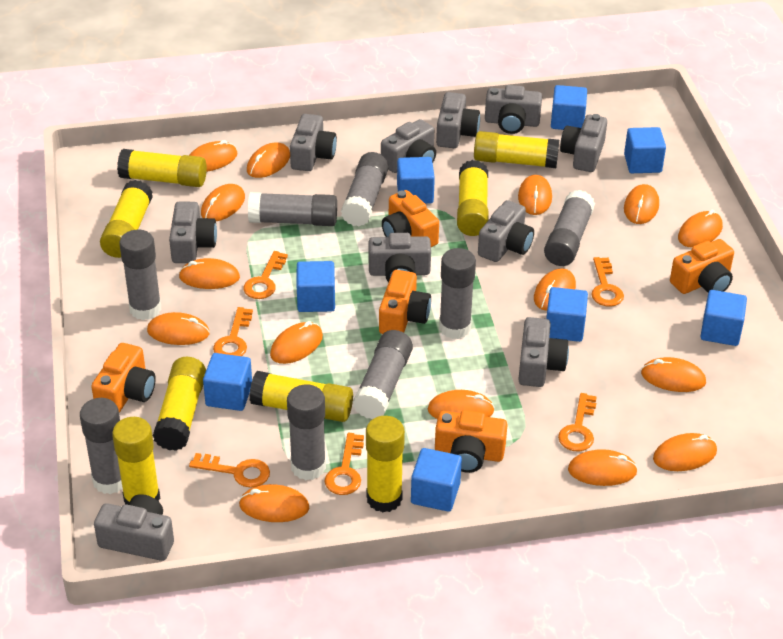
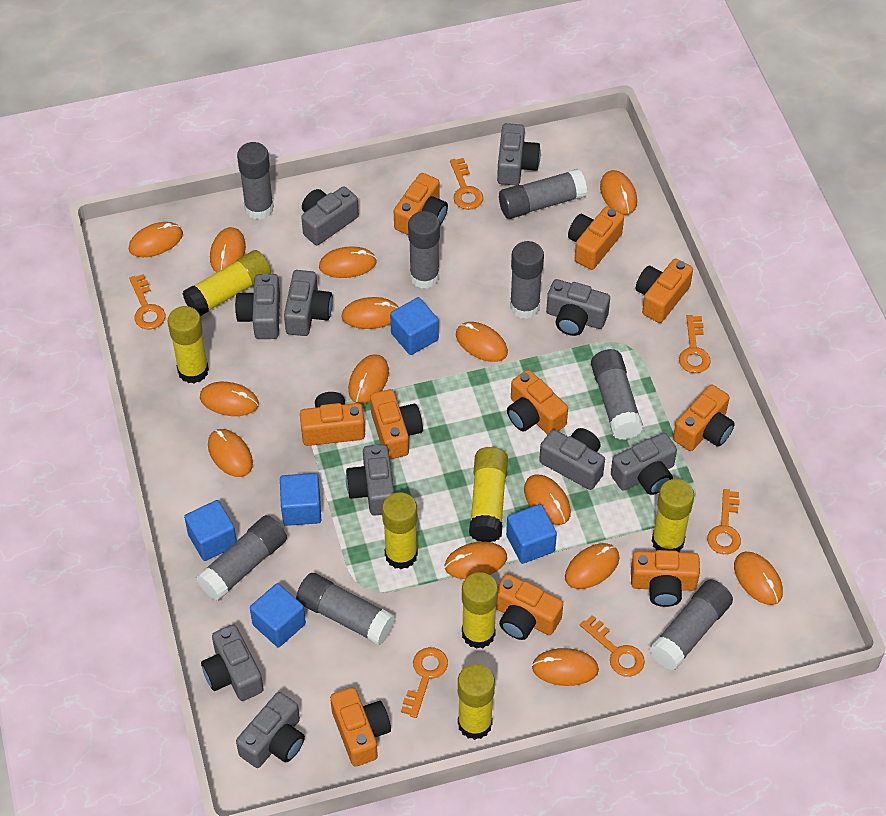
blue cube: 8 -> 5
orange camera: 5 -> 10
orange mouse: 15 -> 14
yellow glue stick: 8 -> 7

